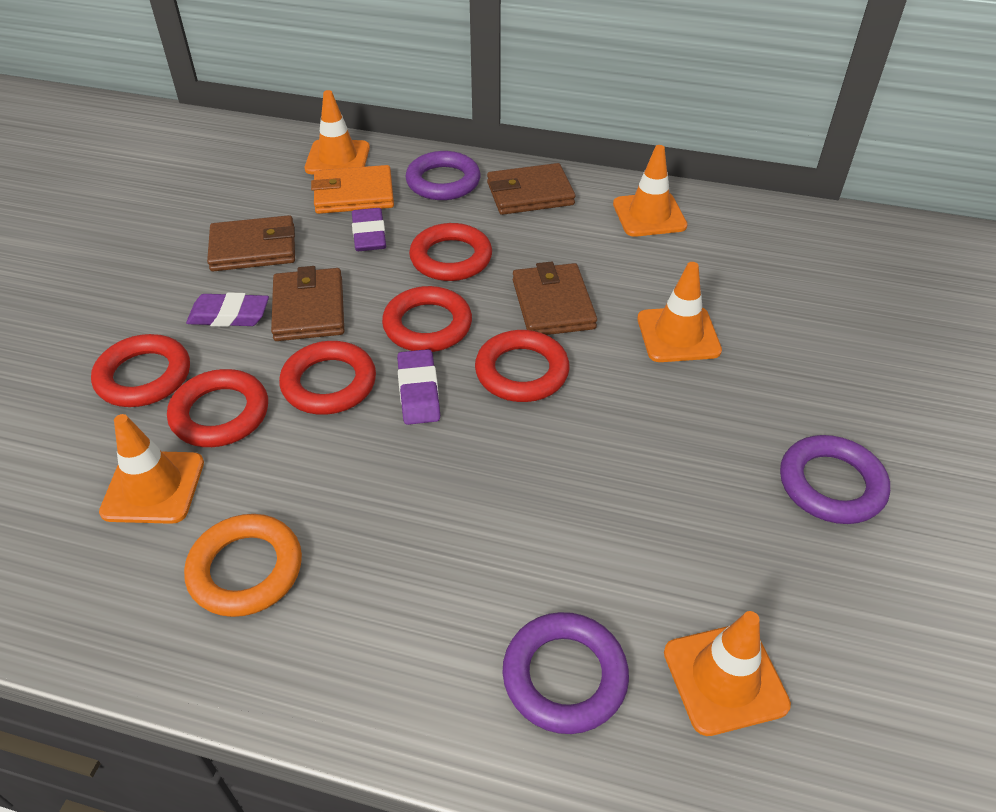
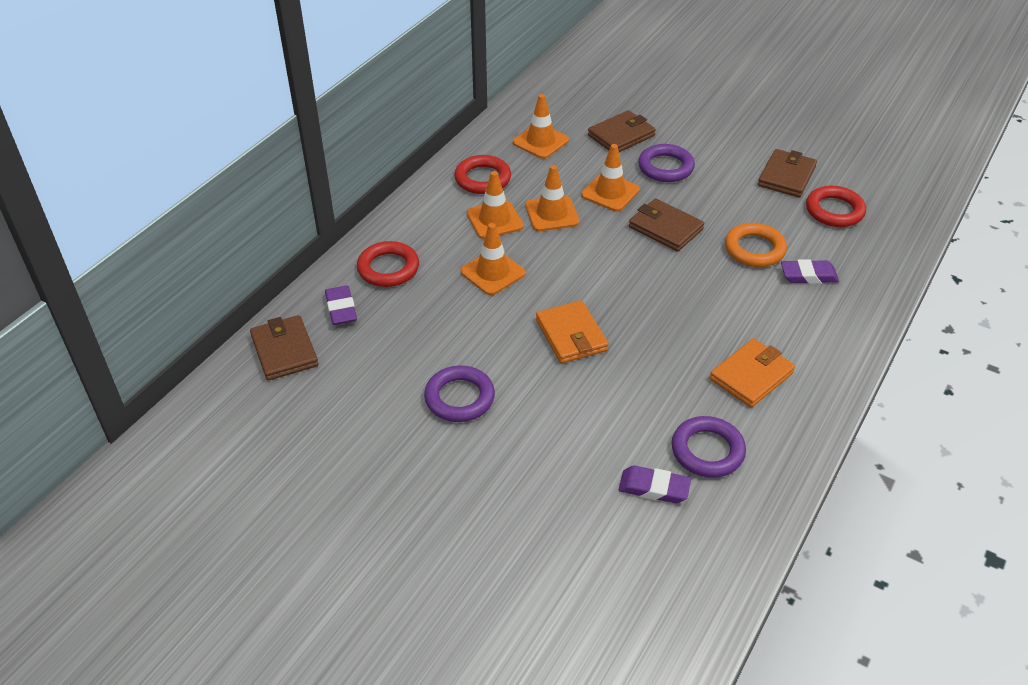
orange wallet: 1 -> 2
red ring: 6 -> 3

